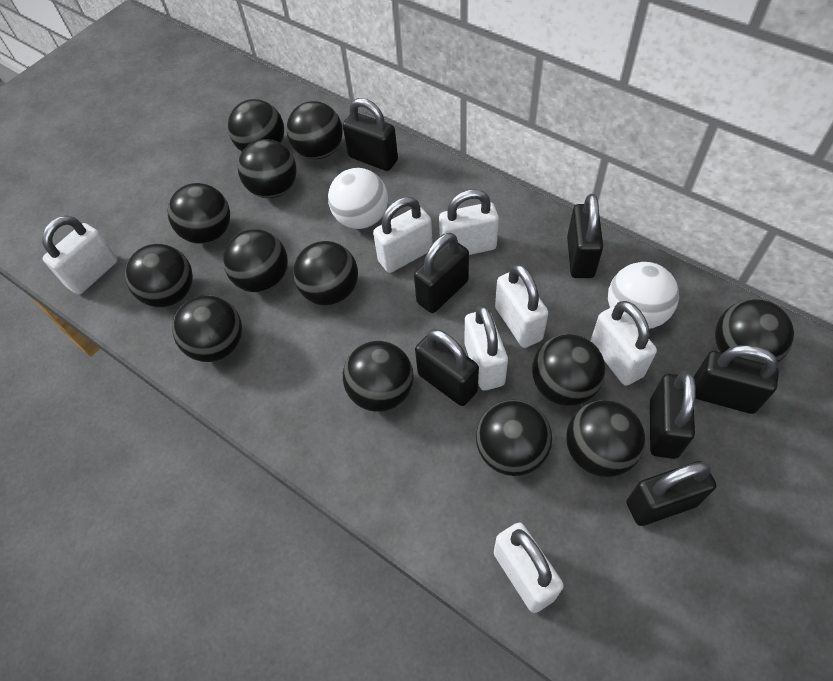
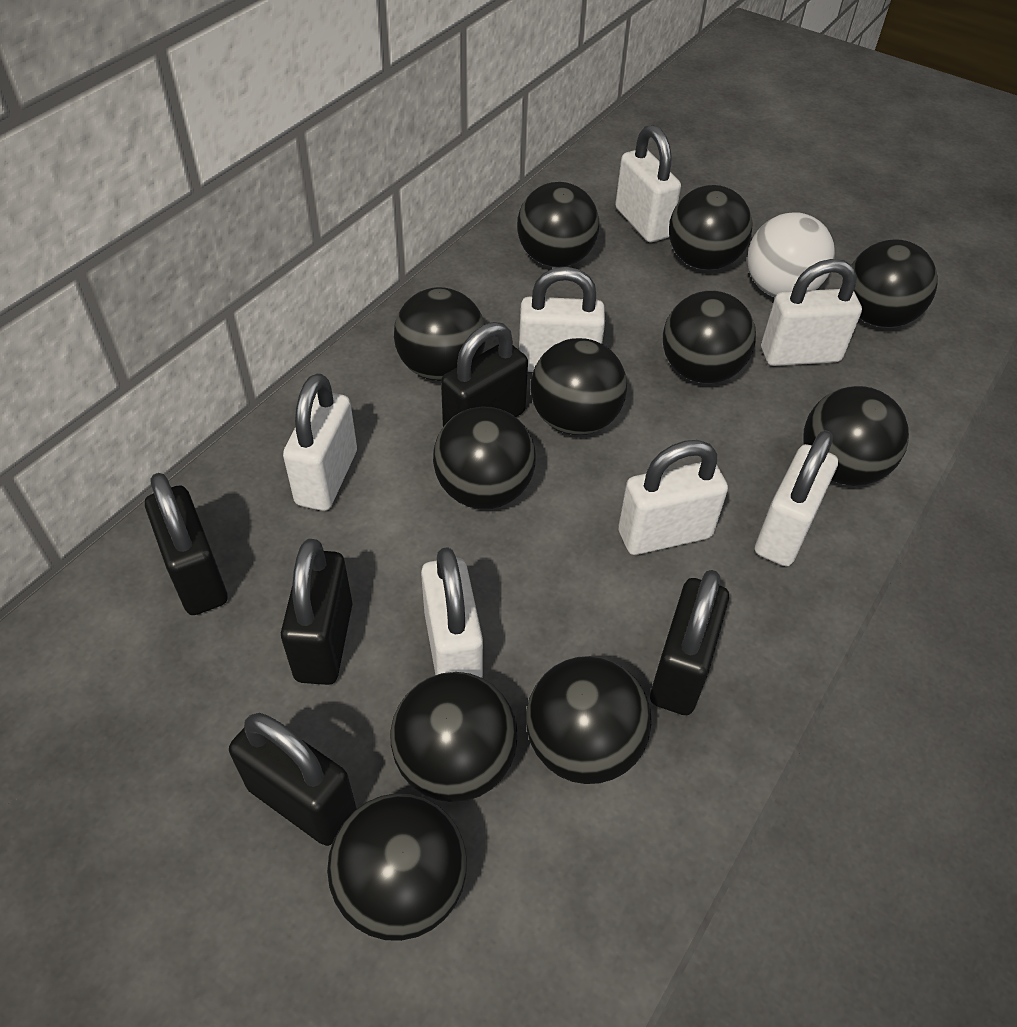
black ball: 13 -> 11
black padlock: 7 -> 5
white ball: 2 -> 1

